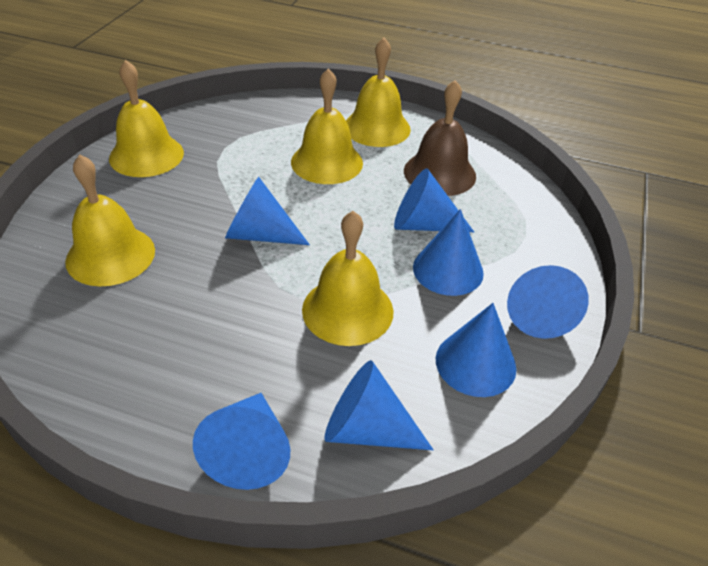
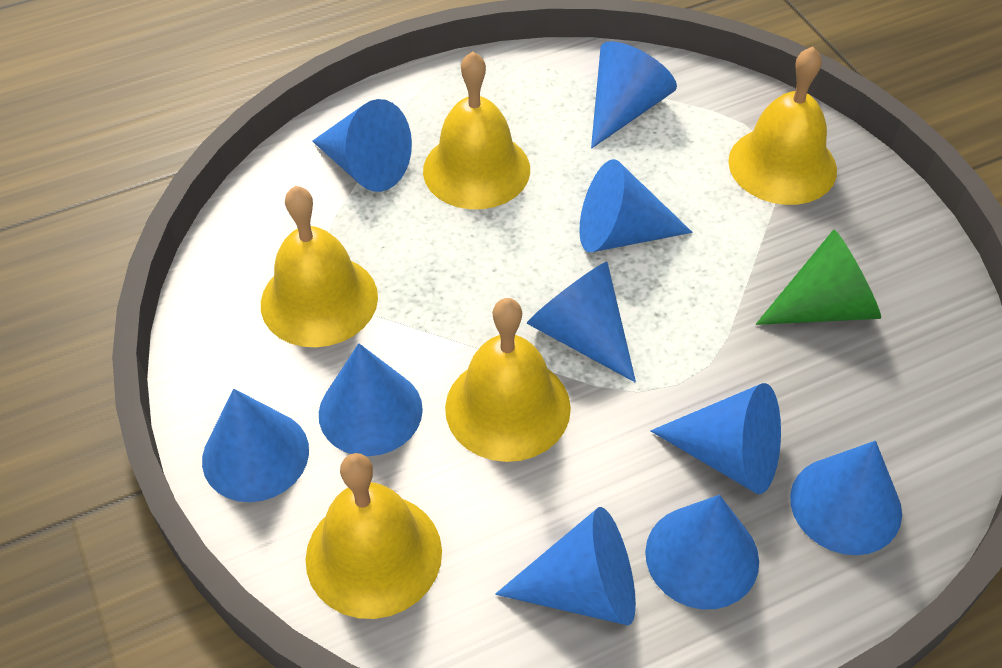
blue cone: 7 -> 10
brown bell: 1 -> 0
green cone: 0 -> 1

